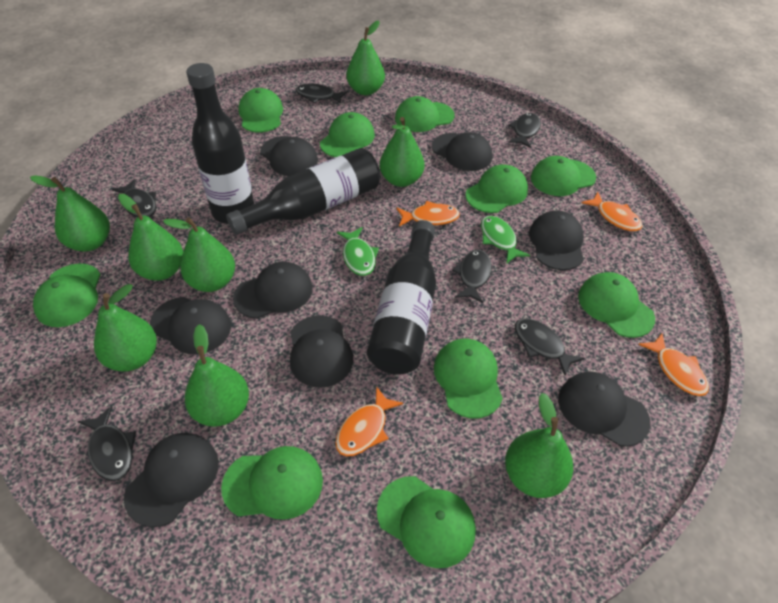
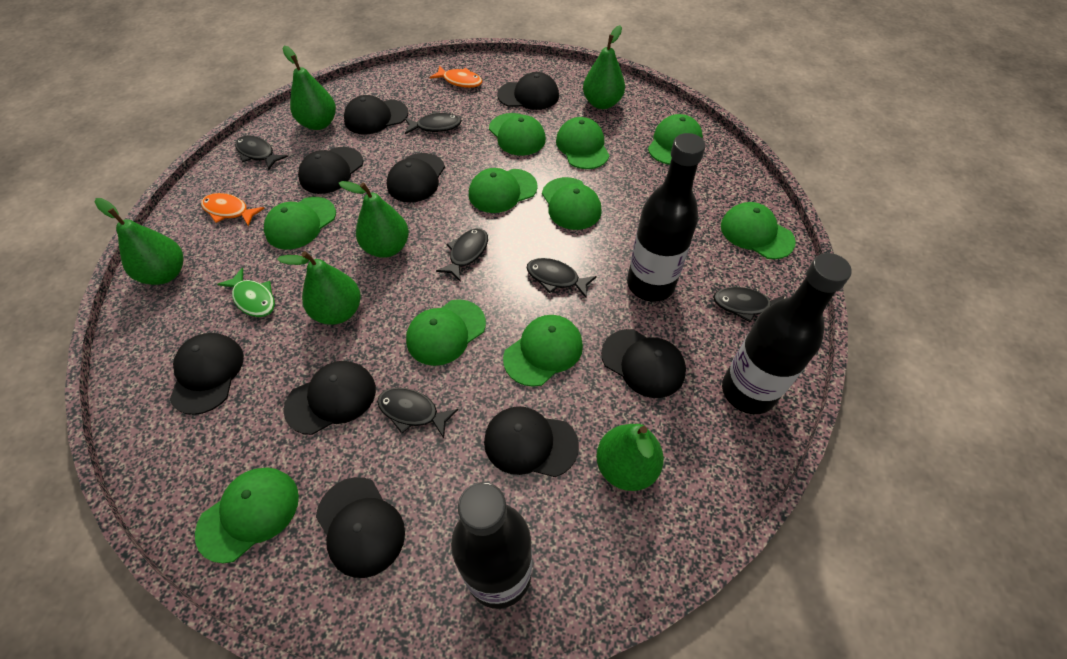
black cap: 8 -> 9
green fish: 2 -> 1
green pear: 8 -> 6
orange fish: 4 -> 2

